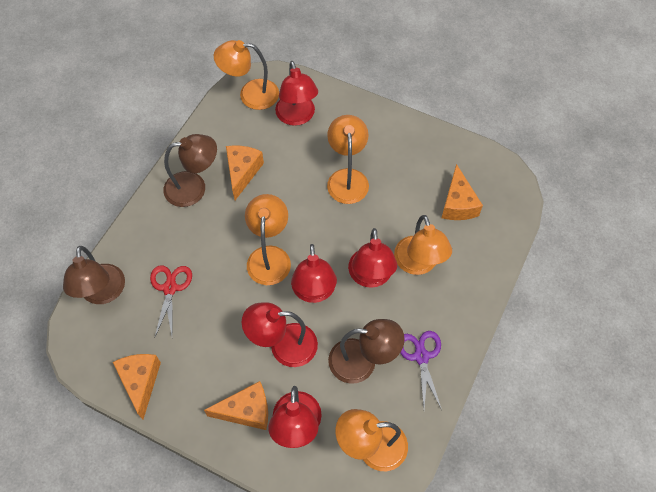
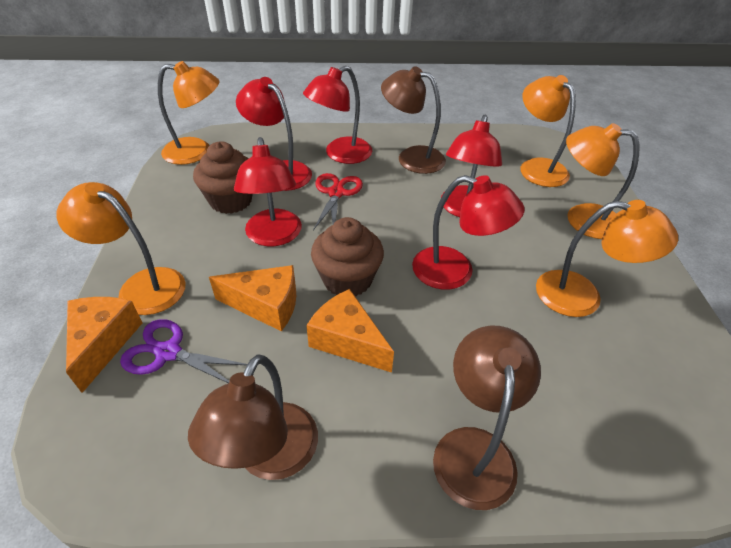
brown cupcake: 0 -> 2
orange cheese: 4 -> 3

